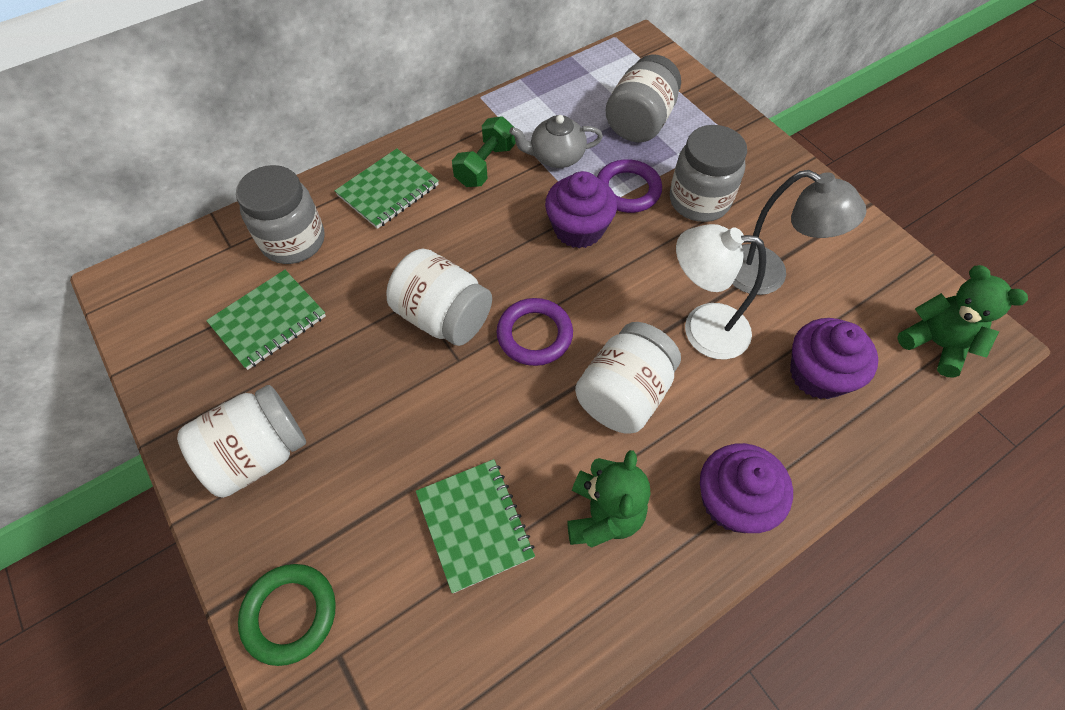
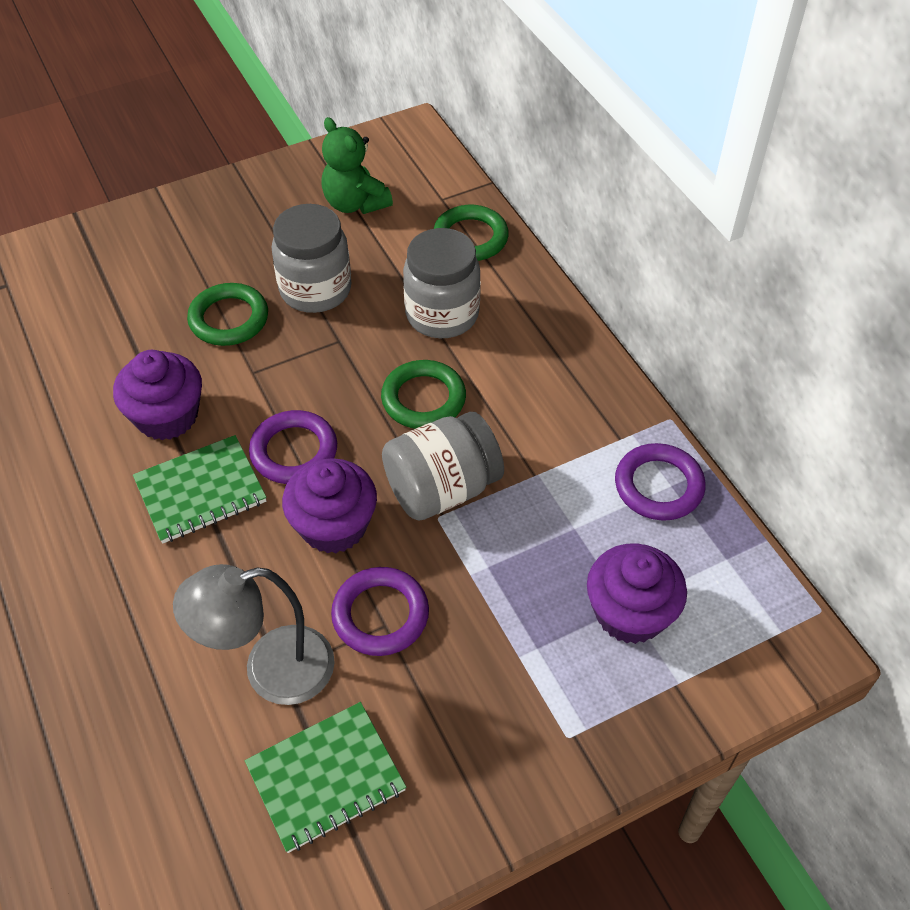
green dumbbell: 1 -> 0
green notebook: 3 -> 2
green ring: 1 -> 3
green teddy bear: 2 -> 1
grey teapot: 1 -> 0
purple ring: 2 -> 3
white jar: 3 -> 0
white lamp: 1 -> 0

